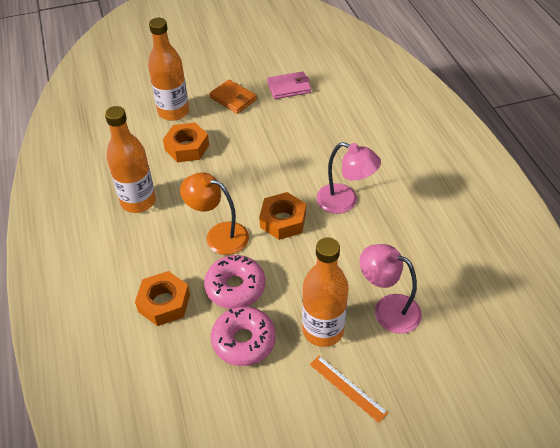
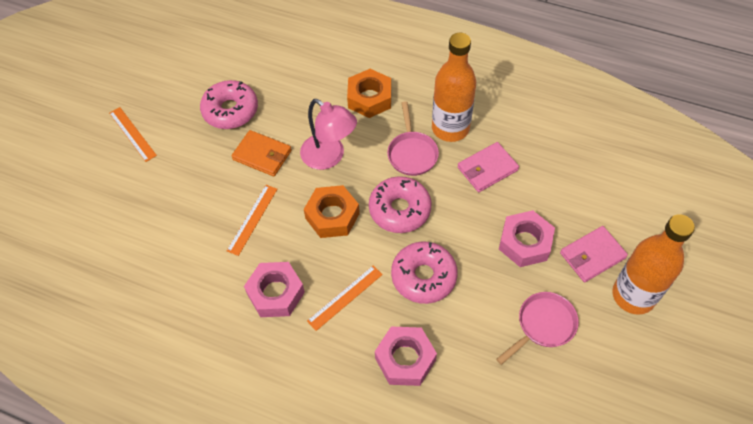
orange bottle: 3 -> 2
orange lamp: 1 -> 0
orange nut: 3 -> 2
orange ruler: 1 -> 3
pink donut: 2 -> 3
pink lamp: 2 -> 1
pink nut: 0 -> 3
pink pan: 0 -> 2
pink wallet: 1 -> 2

